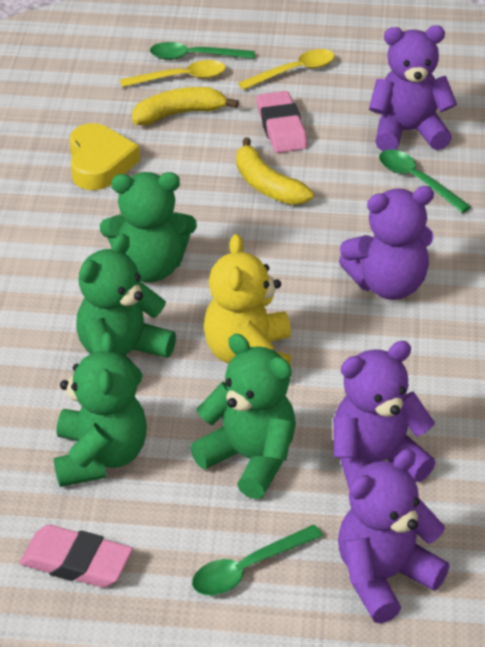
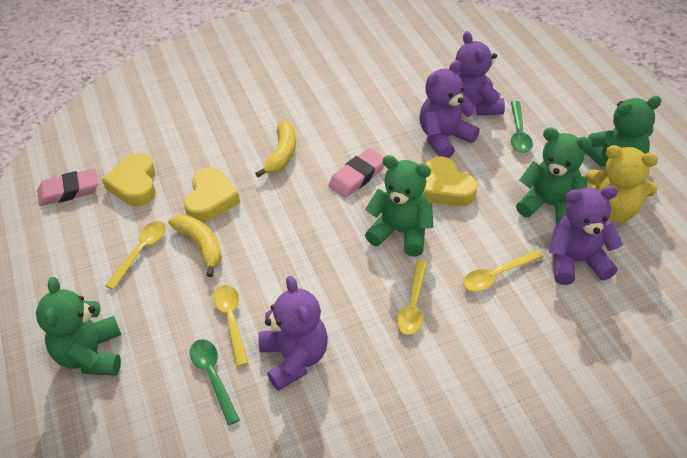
green spoon: 3 -> 2
yellow heart: 1 -> 3
yellow spoon: 2 -> 4

